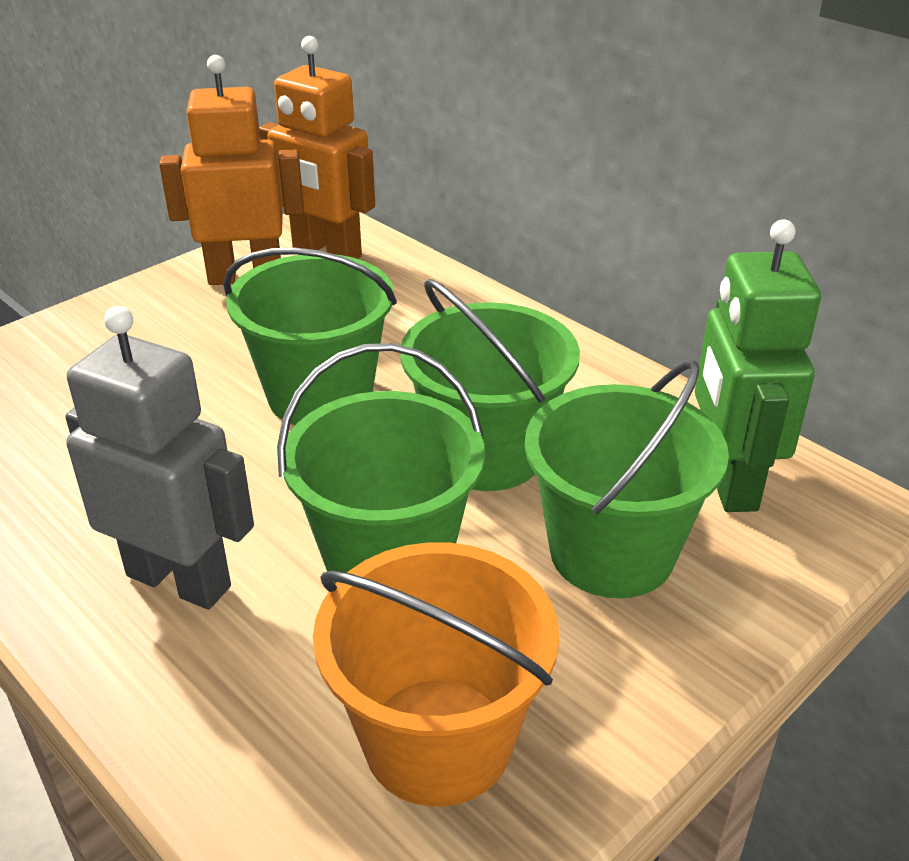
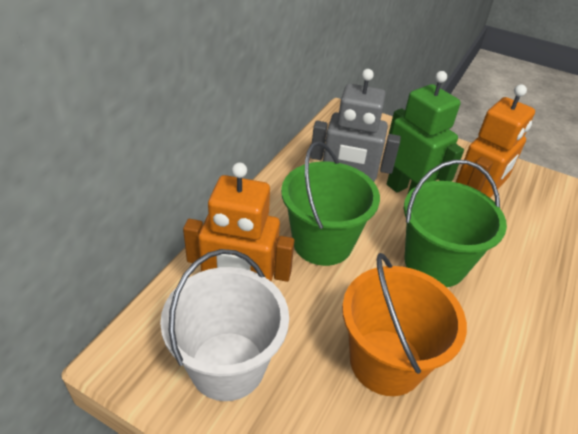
green bucket: 4 -> 2
white bucket: 0 -> 1

